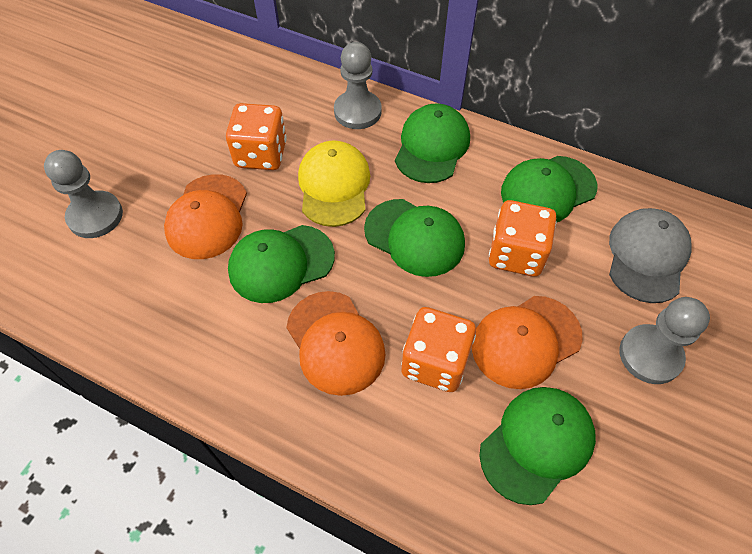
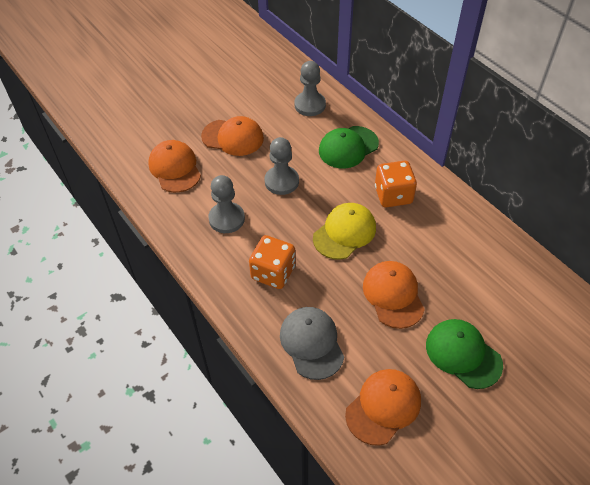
green cap: 5 -> 2
orange cap: 3 -> 4
orange dice: 3 -> 2

